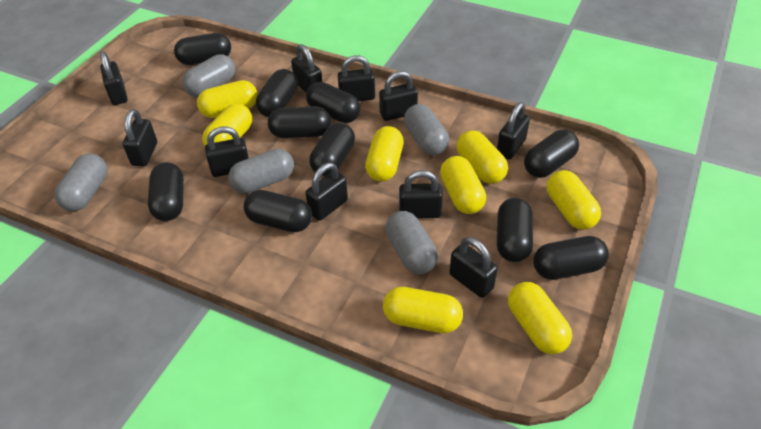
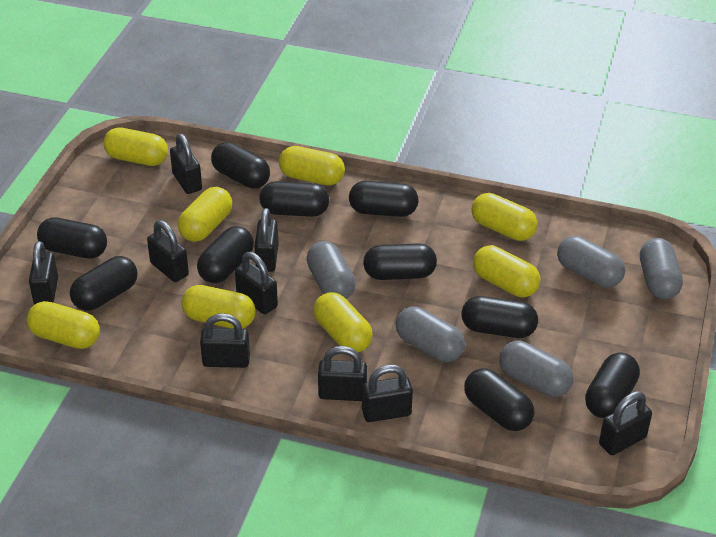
black padlock: 10 -> 9

